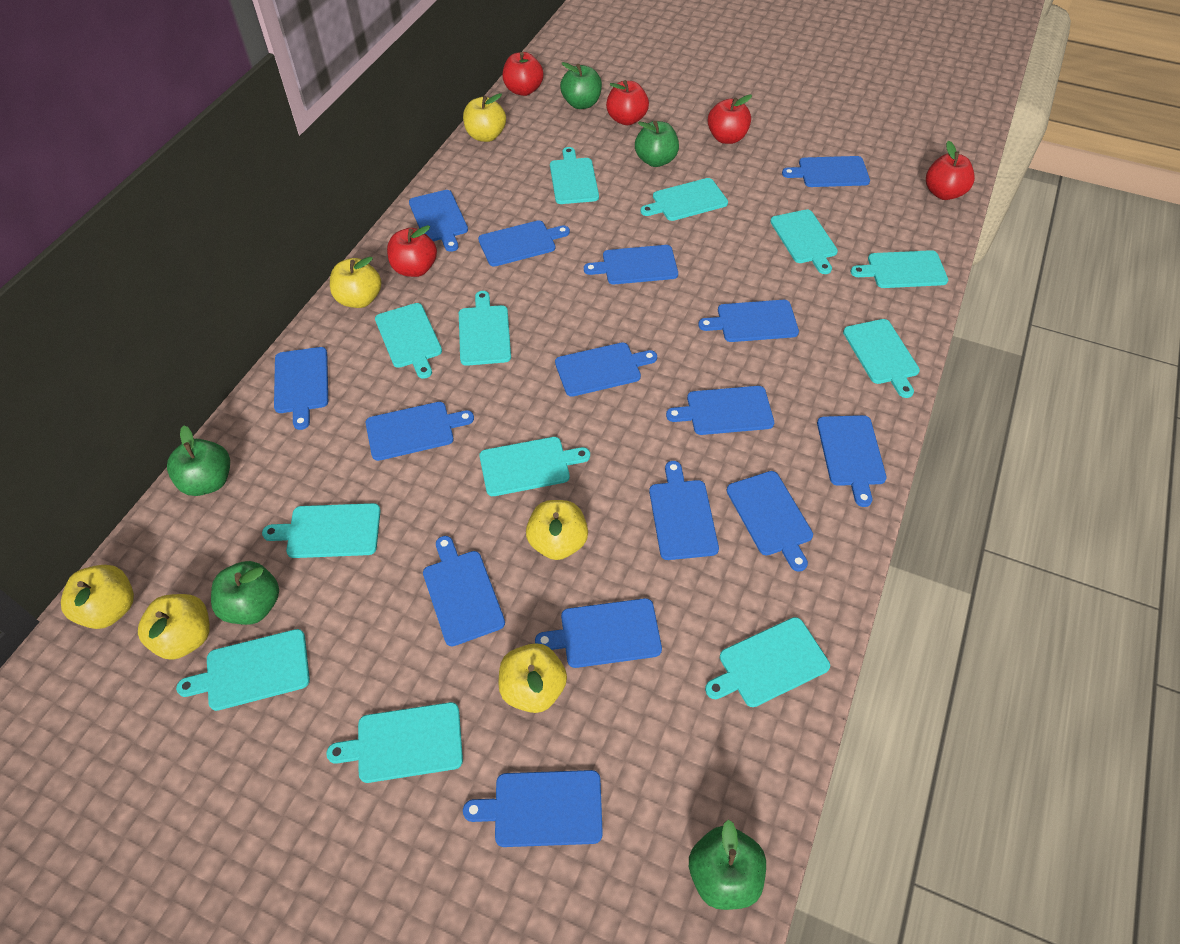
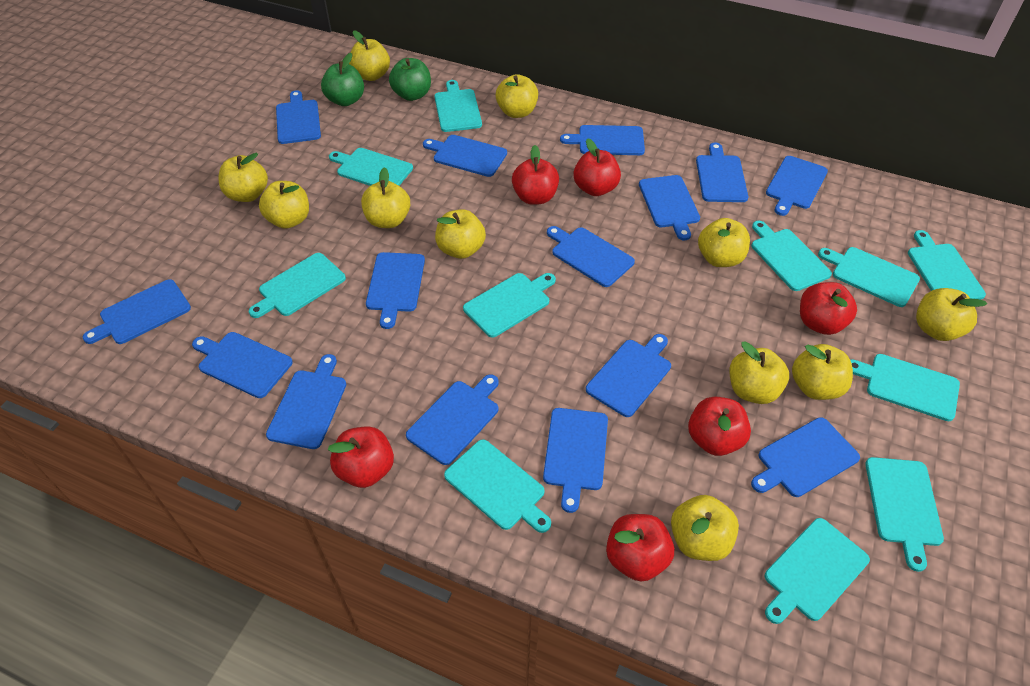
green apple: 5 -> 2
red apple: 5 -> 6
turquoise cutting board: 12 -> 11
yellow apple: 6 -> 11

